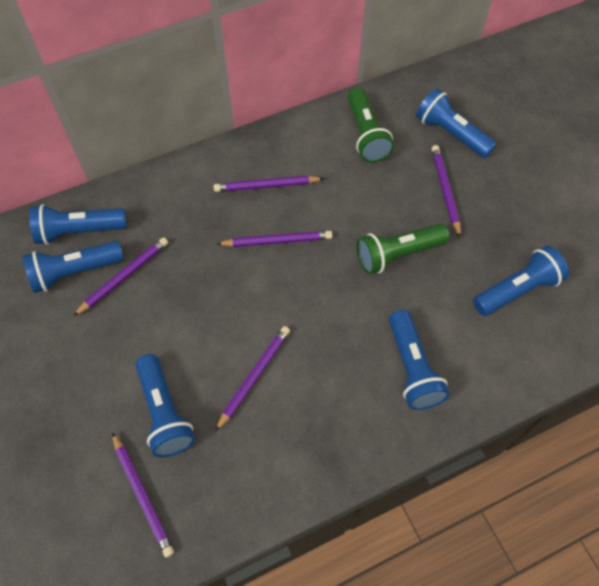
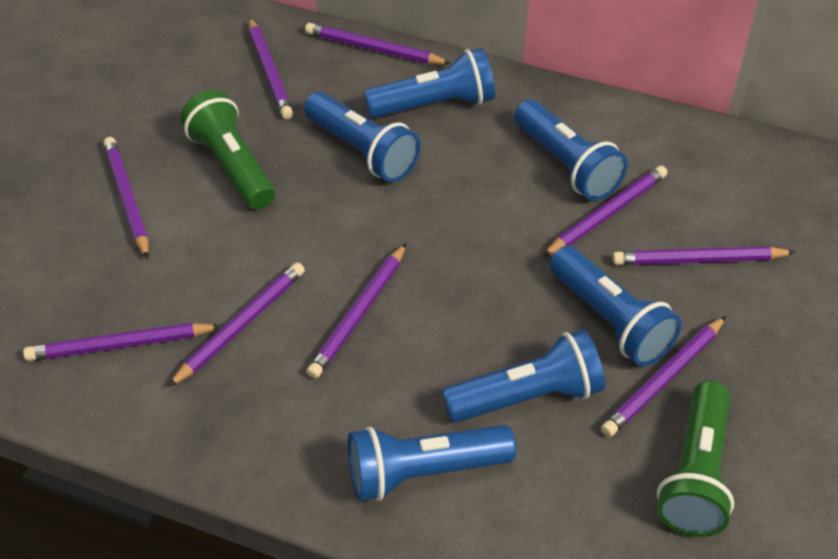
purple pencil: 6 -> 9

